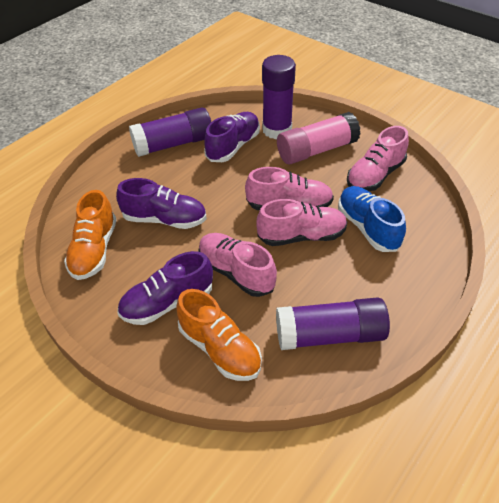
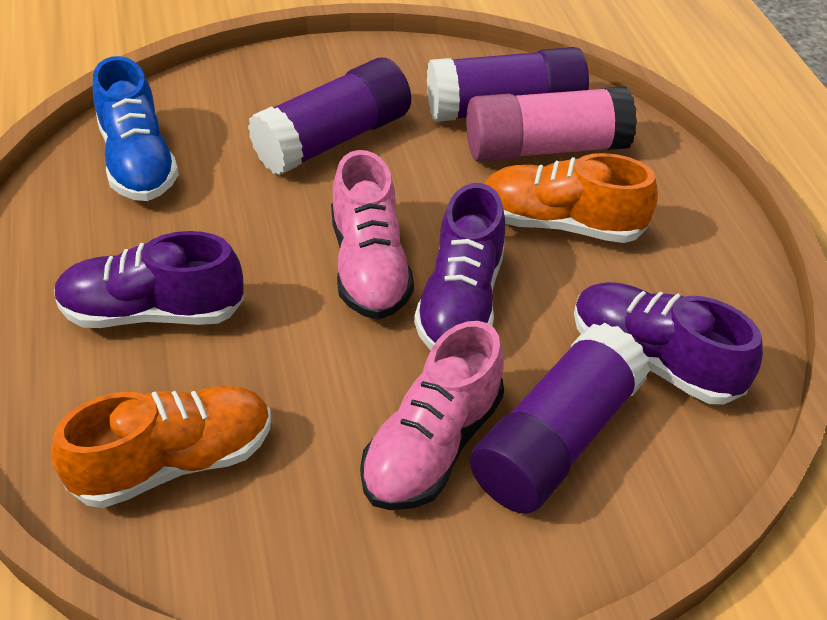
pink shoe: 4 -> 2

